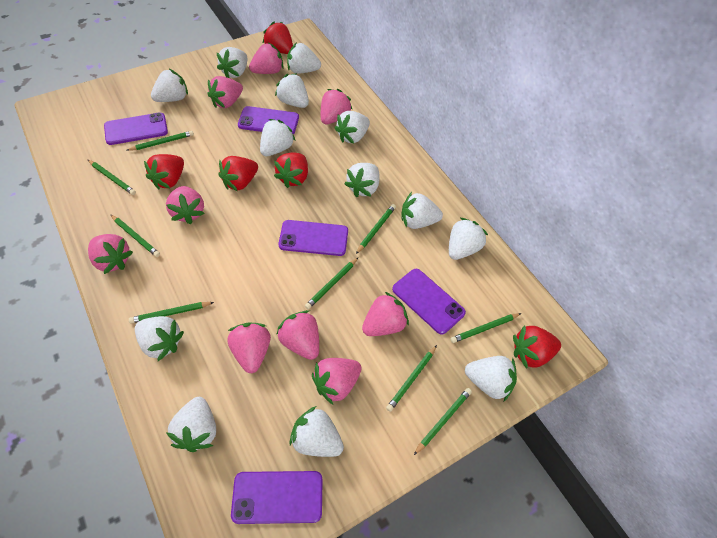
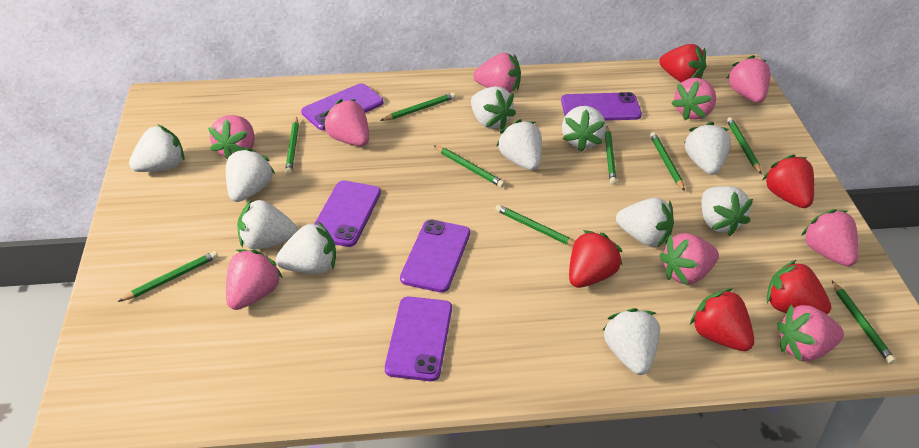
white strawberry: 13 -> 11

